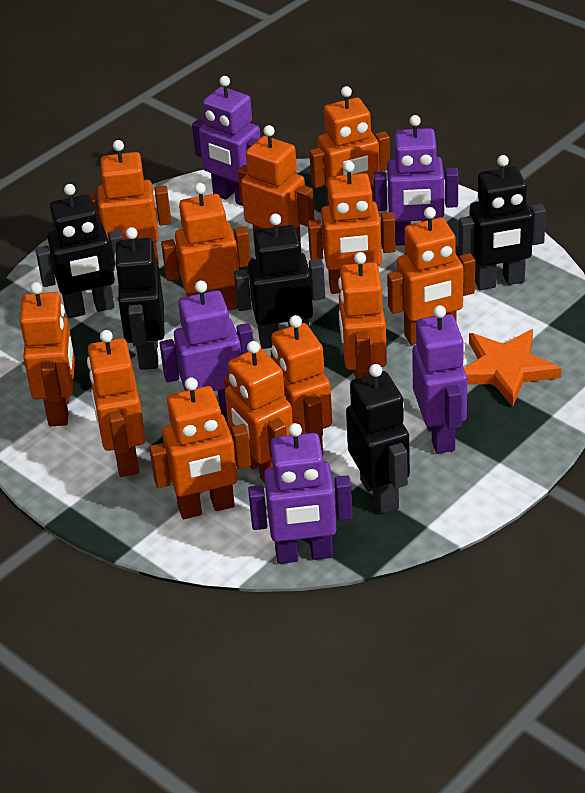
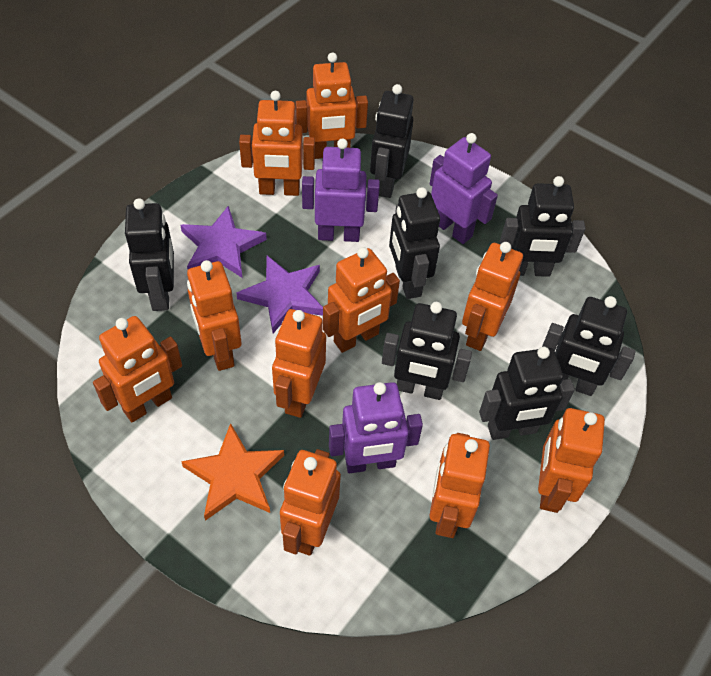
black robot: 5 -> 7
orange robot: 12 -> 10
purple robot: 5 -> 3
purple star: 0 -> 2

